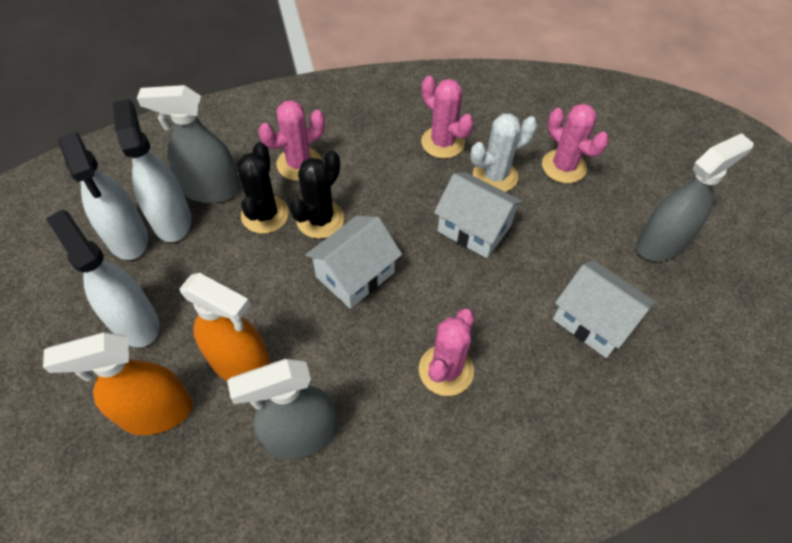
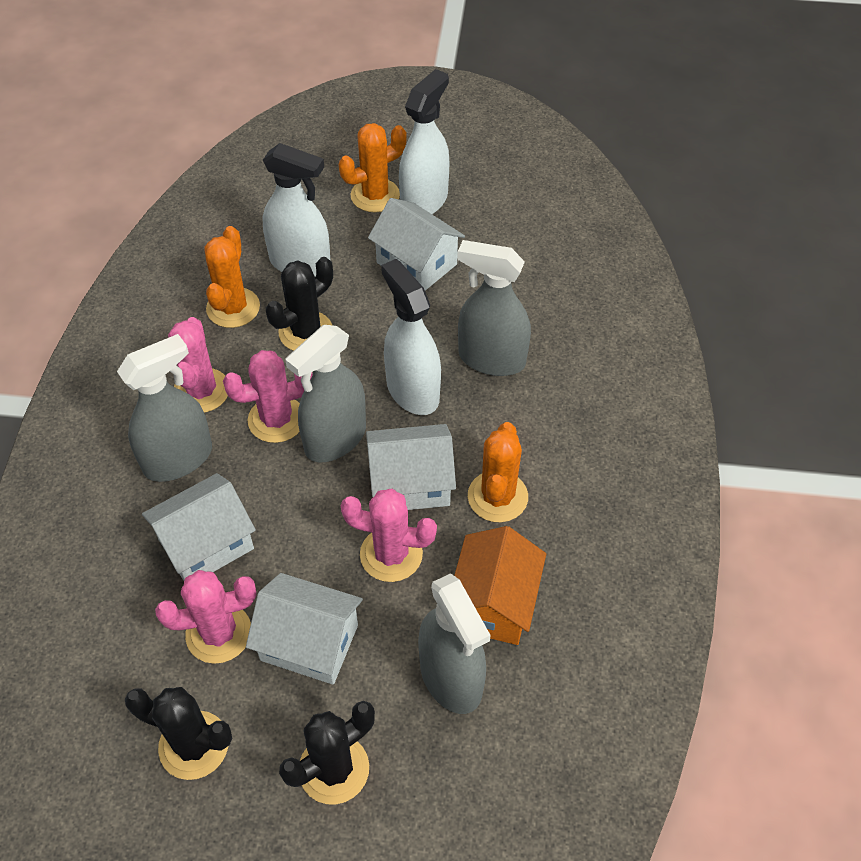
black cactus: 2 -> 3
grey spray bottle: 3 -> 4
orange cactus: 0 -> 3
orange house: 0 -> 1
orange spray bottle: 2 -> 0
white cactus: 1 -> 0
white house: 3 -> 4

